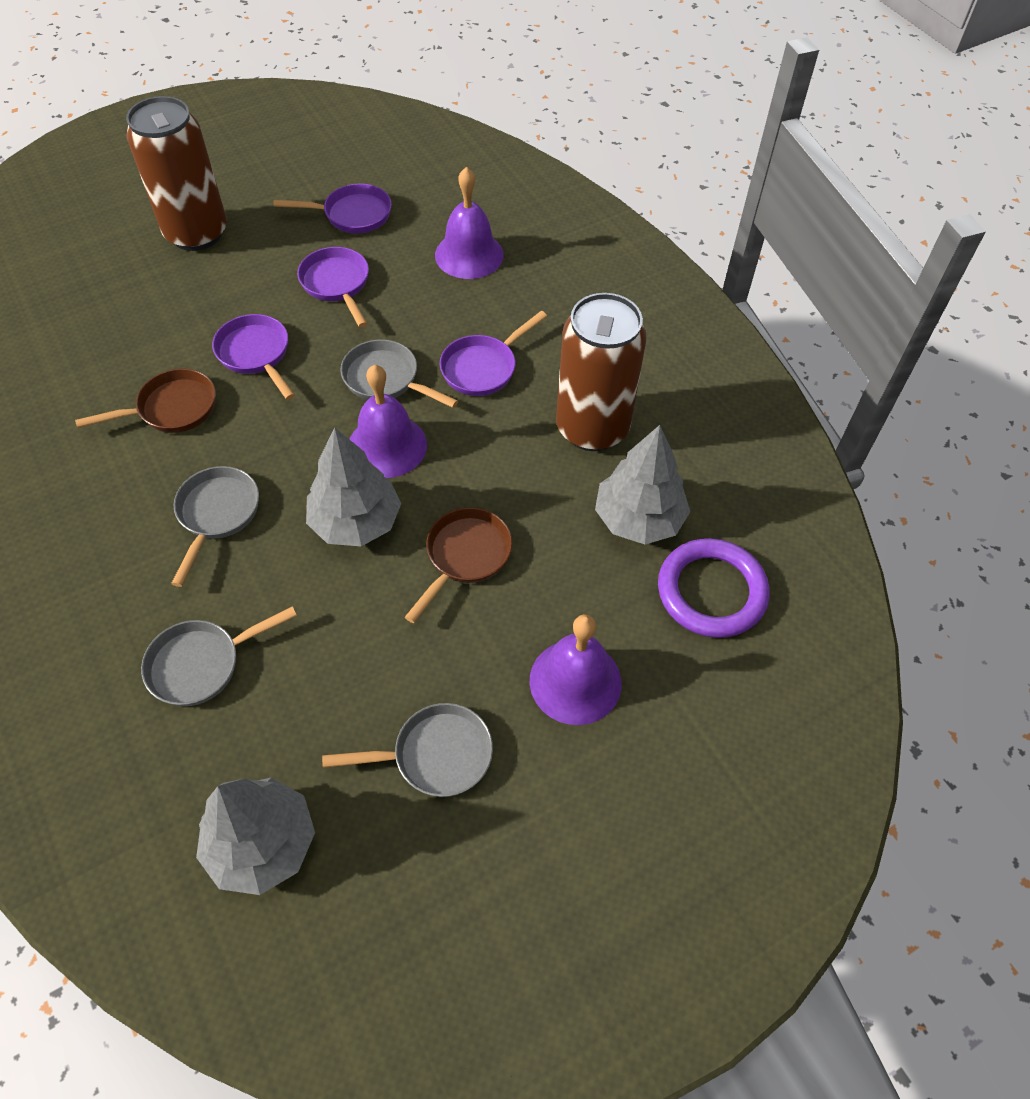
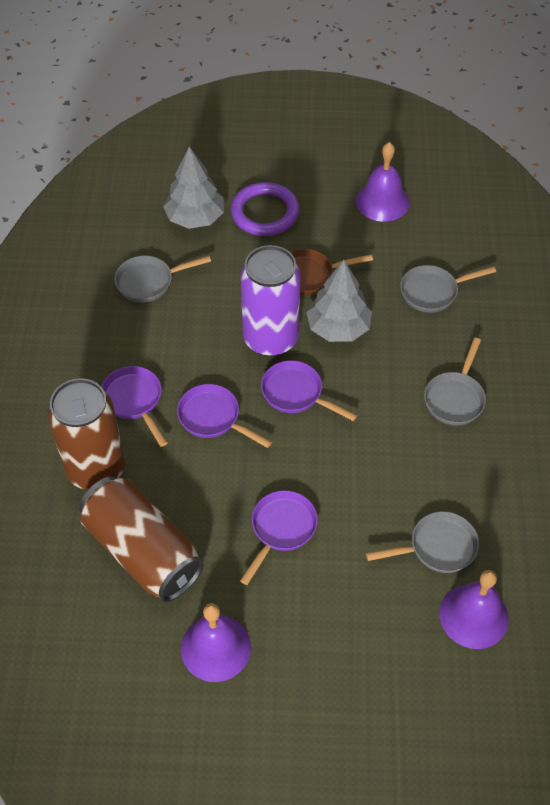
brown pan: 2 -> 1
grey tree: 3 -> 2
purple can: 0 -> 1

